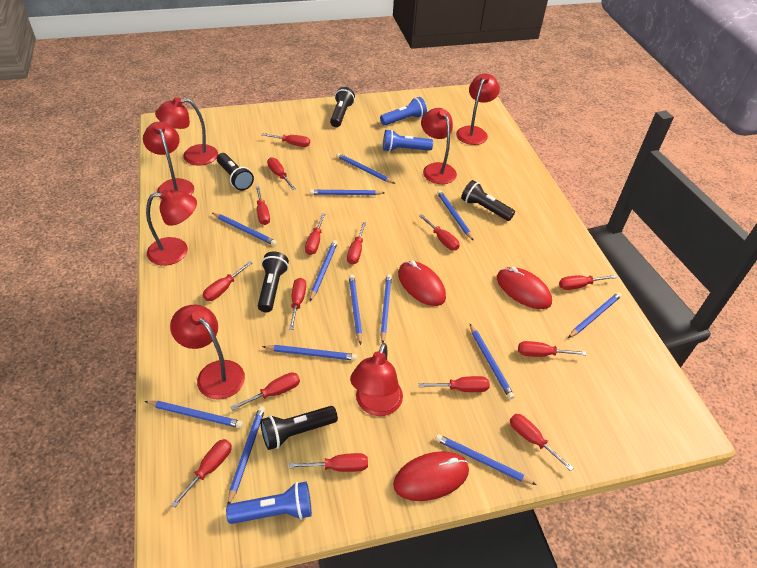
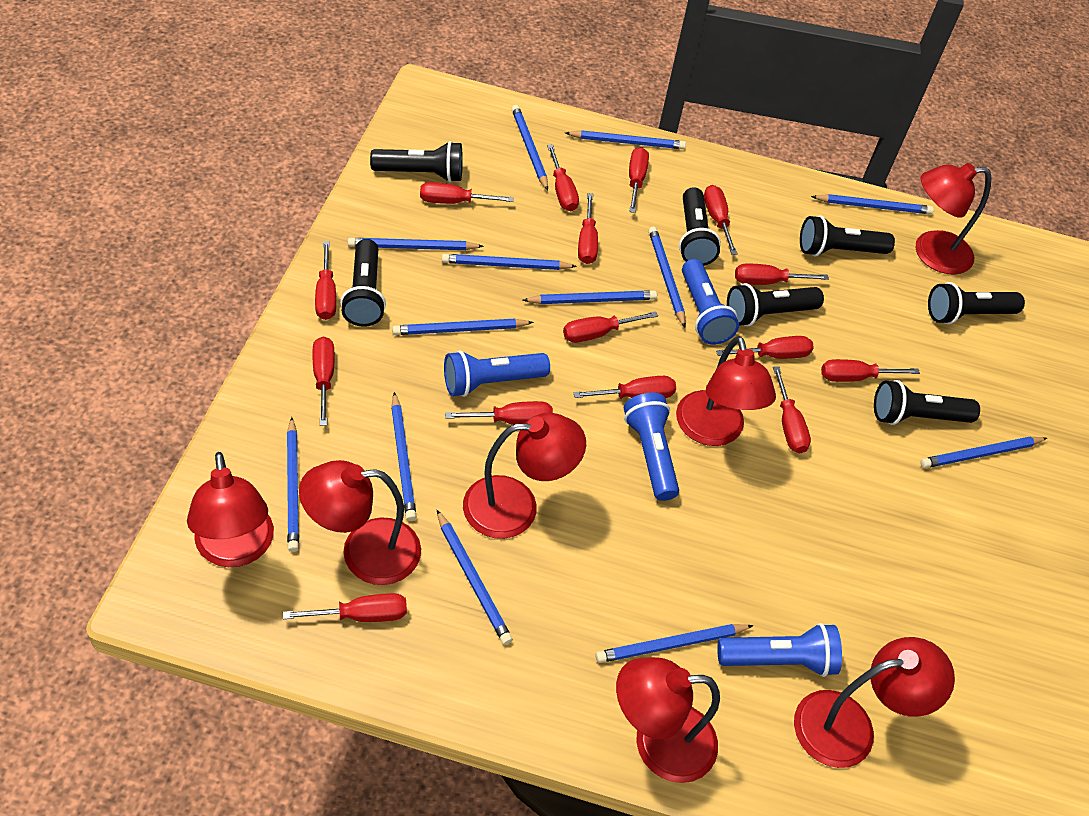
black flashlight: 5 -> 7
blue flashlight: 3 -> 4
red mouse: 3 -> 0

